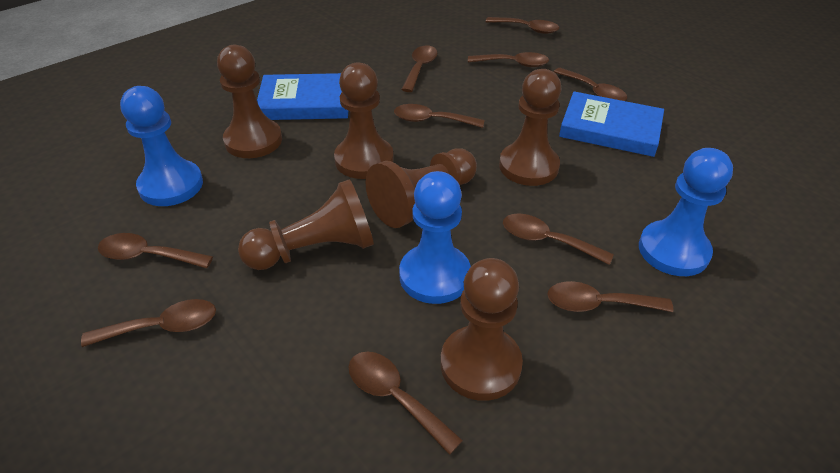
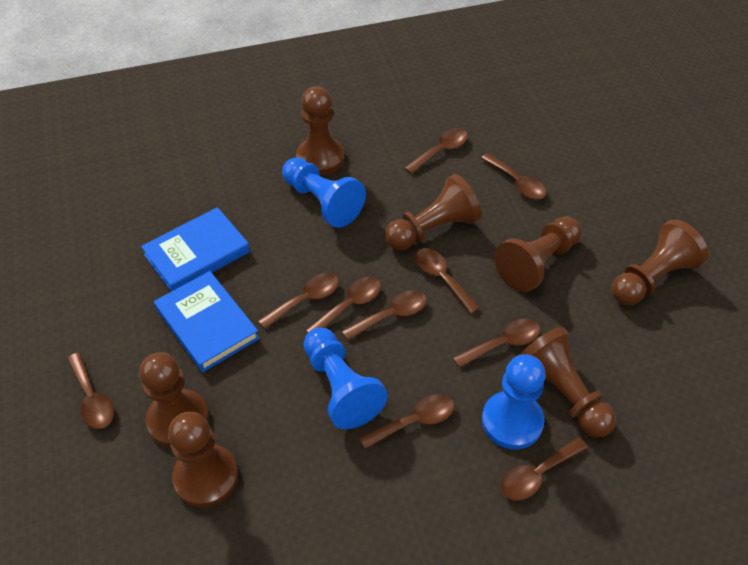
brown pawn: 6 -> 7

